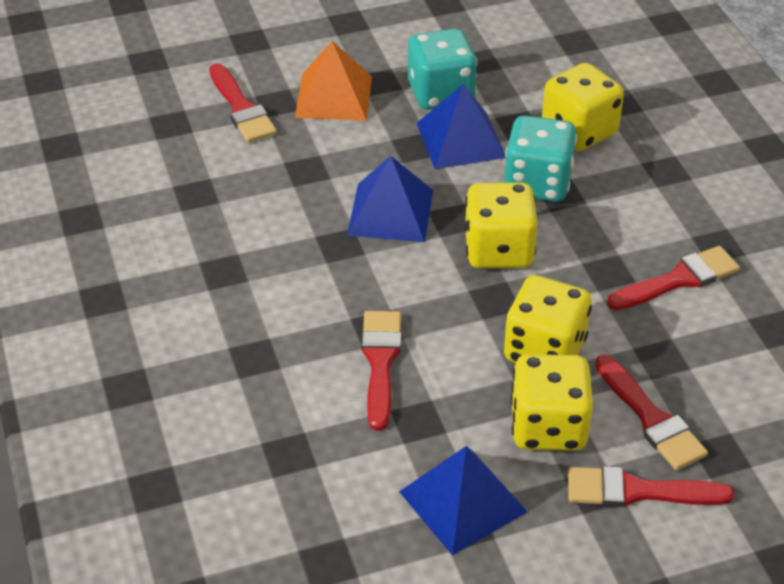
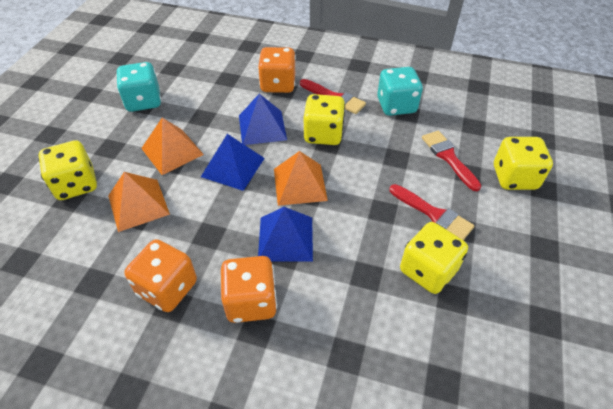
orange dice: 0 -> 3
orange pyramid: 1 -> 3
red brush: 5 -> 3

